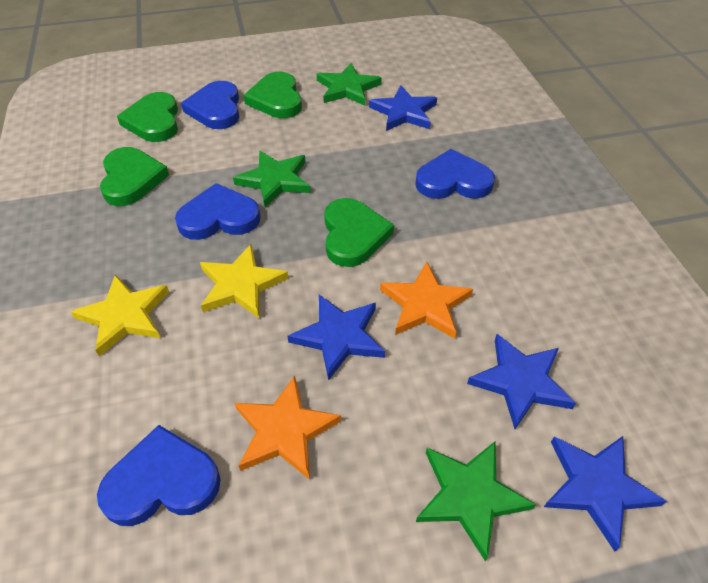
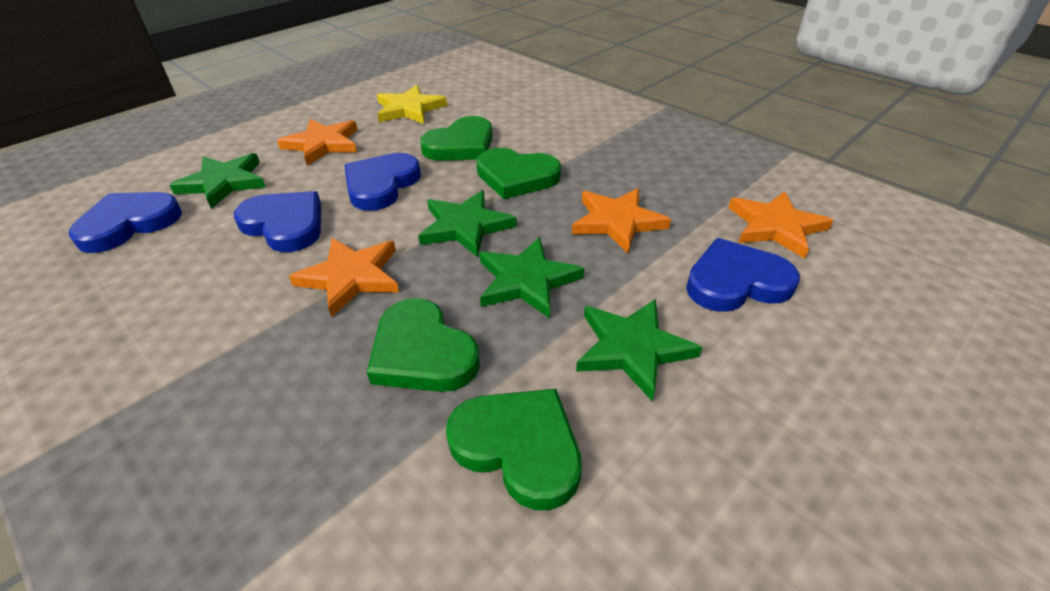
blue star: 4 -> 0
green star: 3 -> 4
orange star: 2 -> 4
yellow star: 2 -> 1

